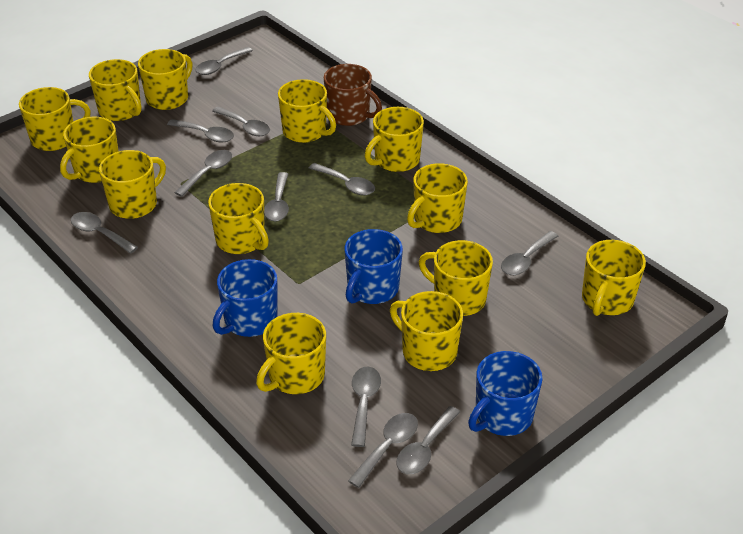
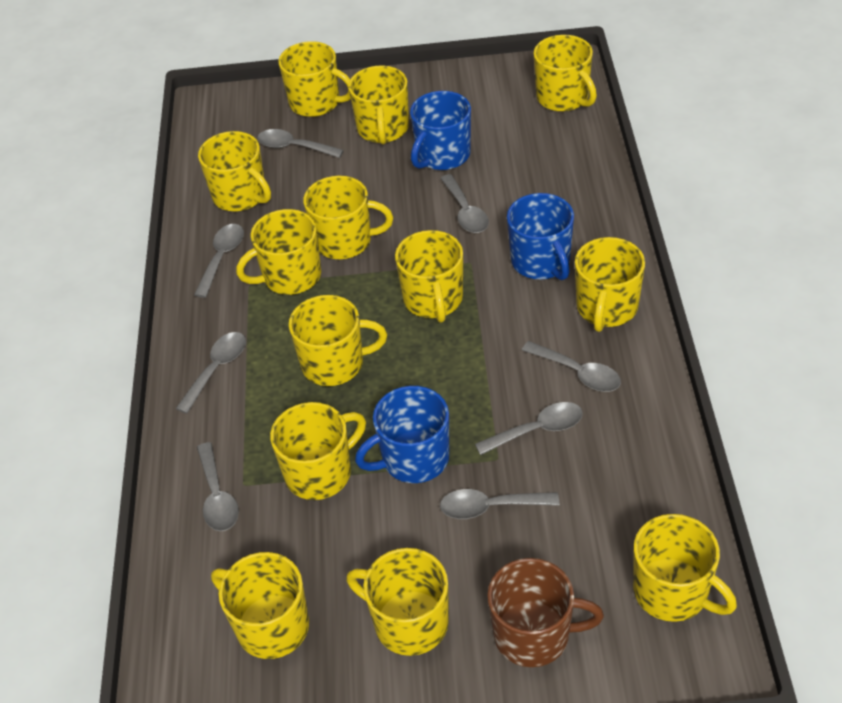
grey spoon: 11 -> 8

